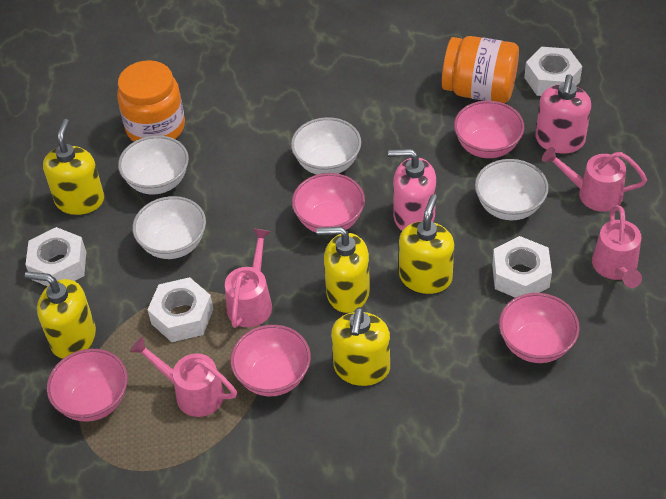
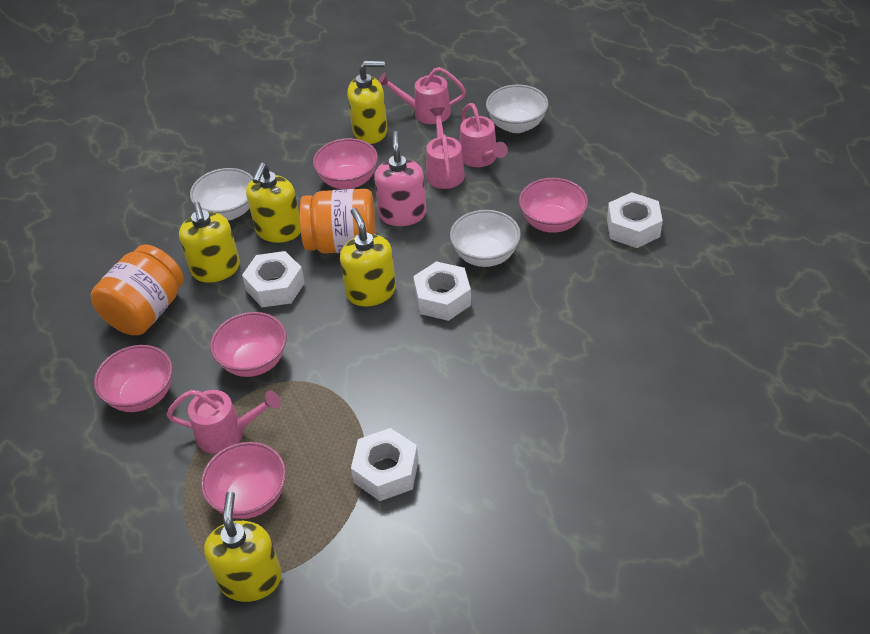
pink soap dispenser: 2 -> 1
white bowl: 4 -> 3

